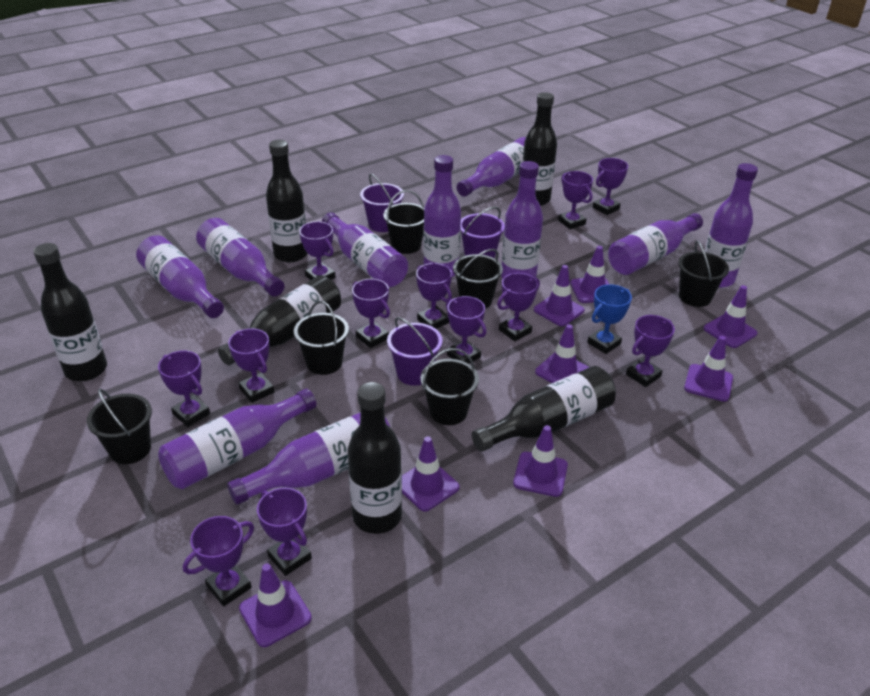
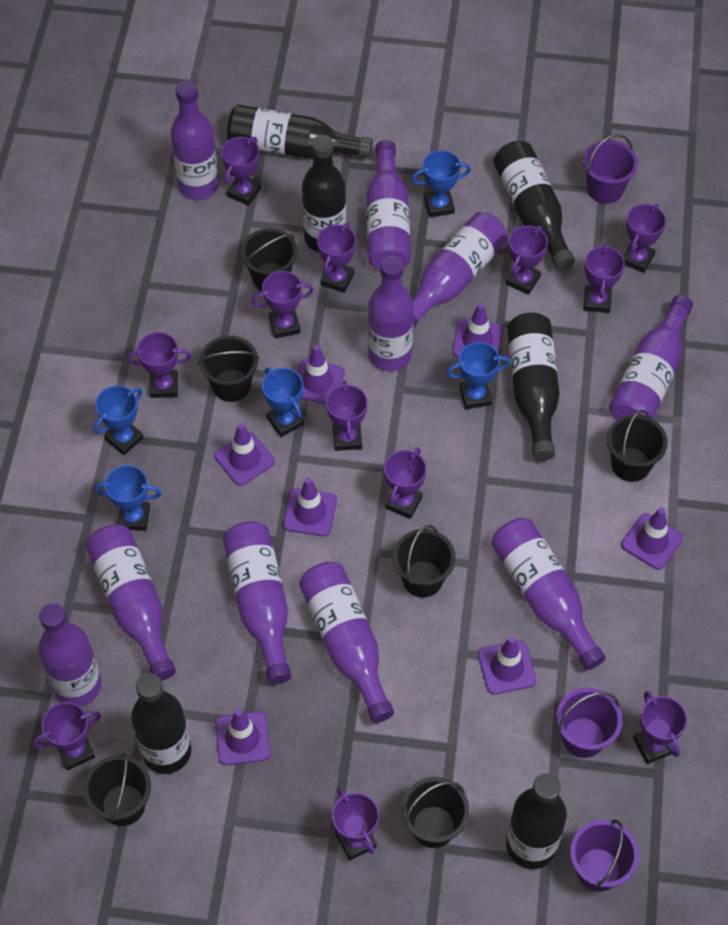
blue trophy: 1 -> 5
purple traffic cone: 8 -> 7

